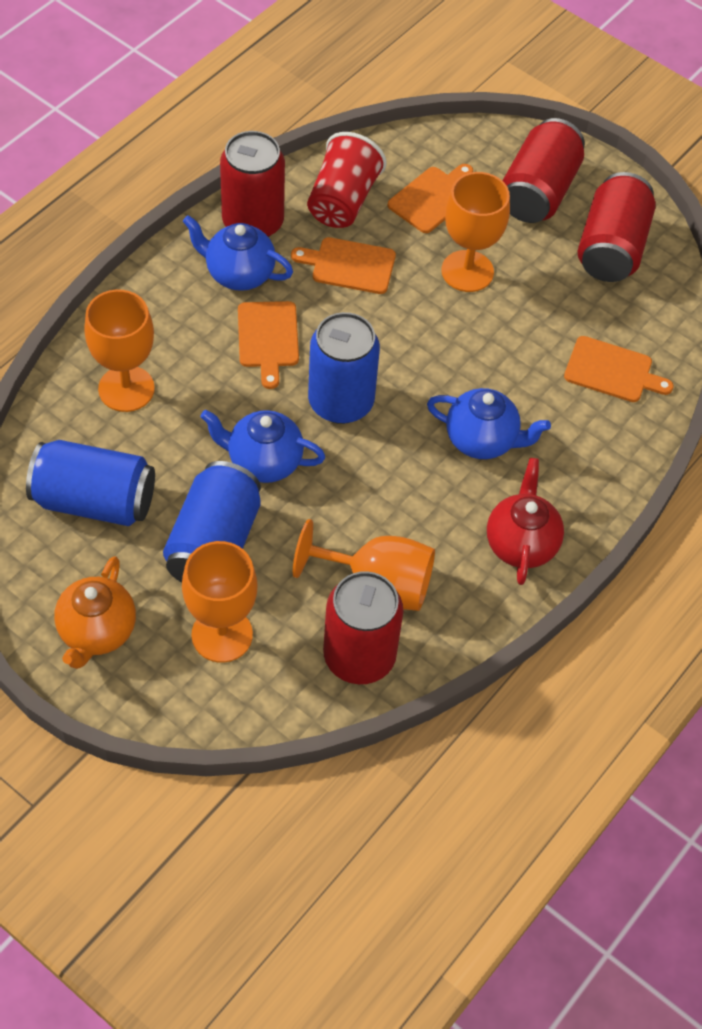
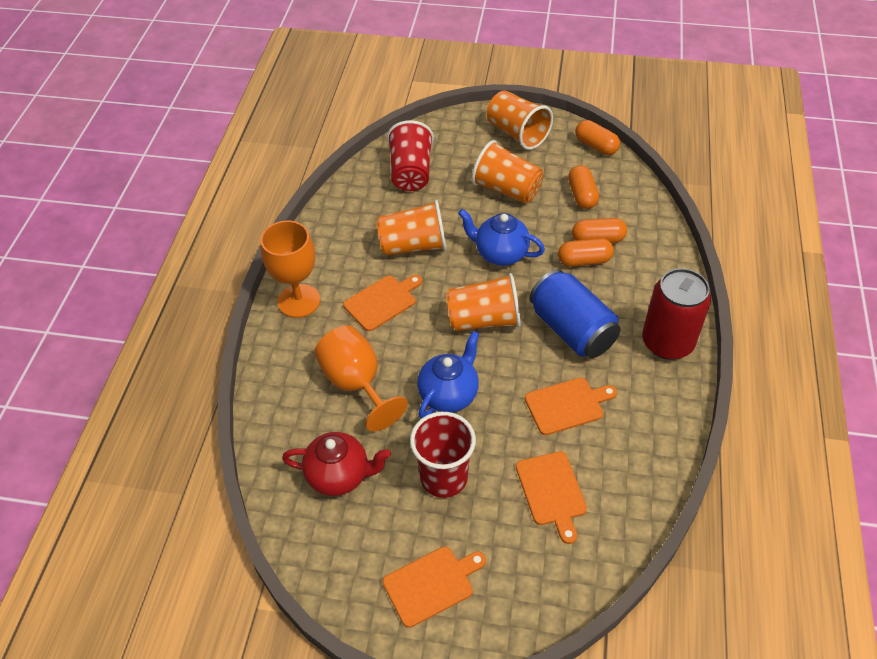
blue can: 3 -> 1
blue teapot: 3 -> 2
orange capsule: 0 -> 4
orange cup: 0 -> 4
orange goblet: 4 -> 2
orange teapot: 1 -> 0
red can: 4 -> 1
red cup: 1 -> 2

